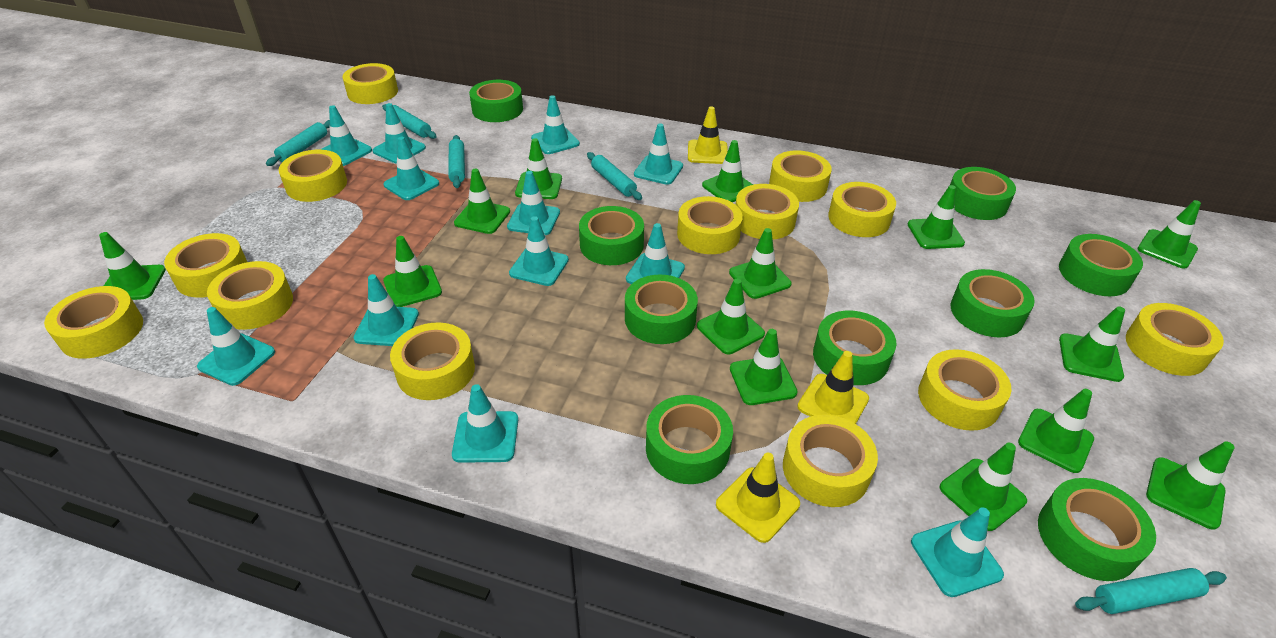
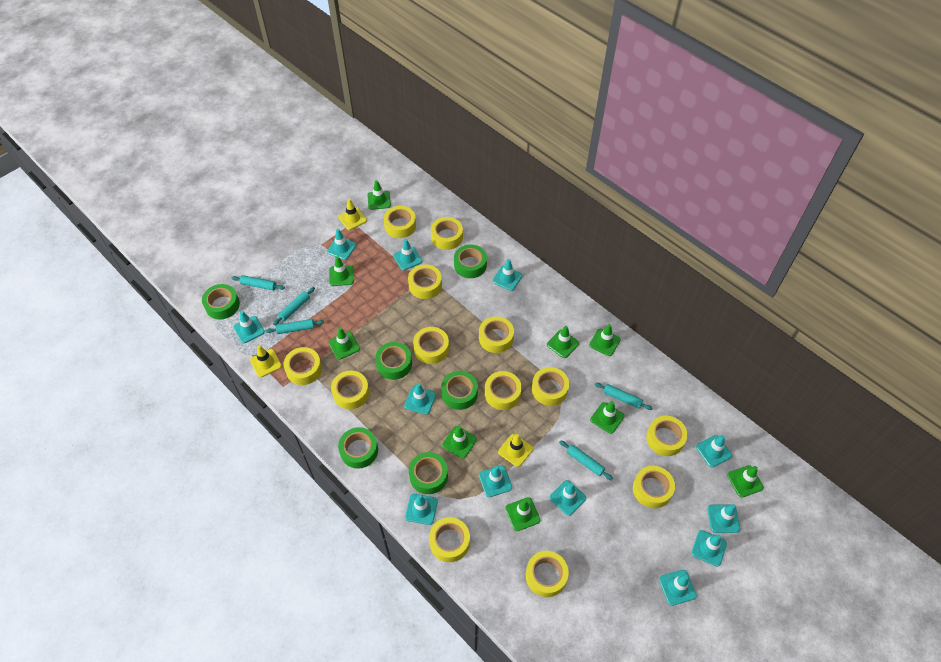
green tape: 9 -> 6
green traffic cone: 14 -> 9

